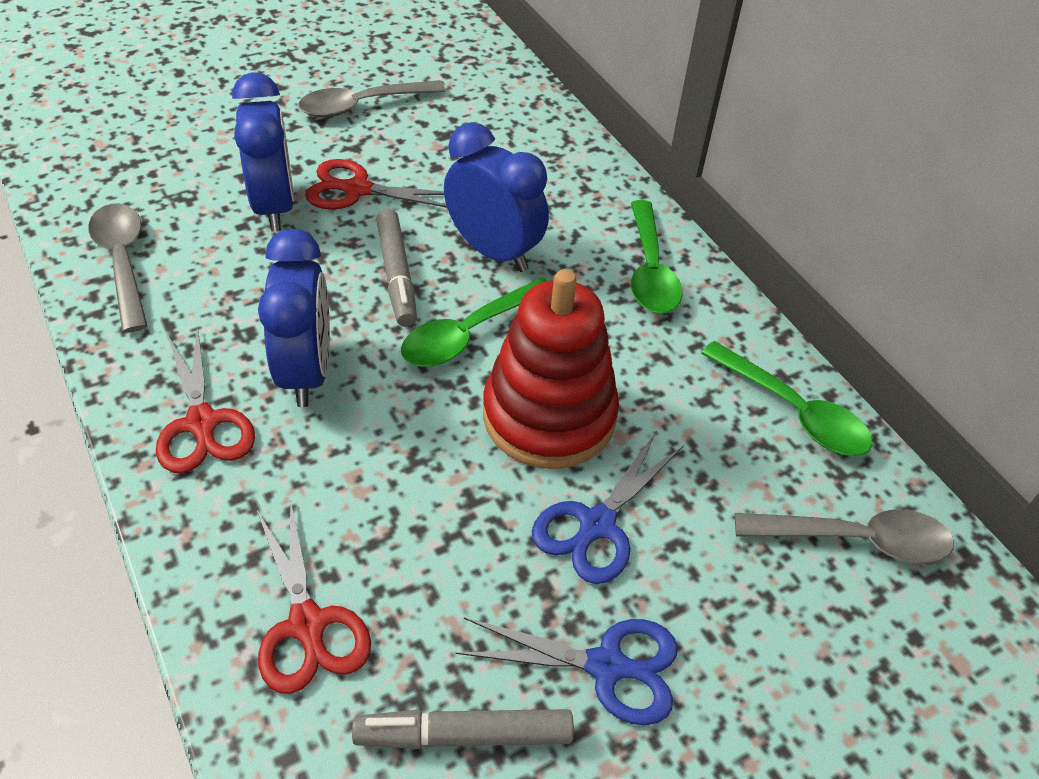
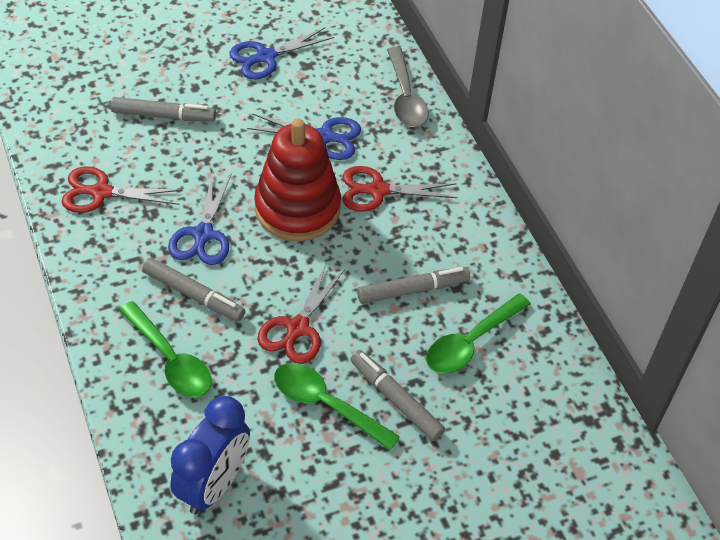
blue clock: 3 -> 1
blue scissors: 2 -> 3
grey marker: 2 -> 4
grey spoon: 3 -> 1

